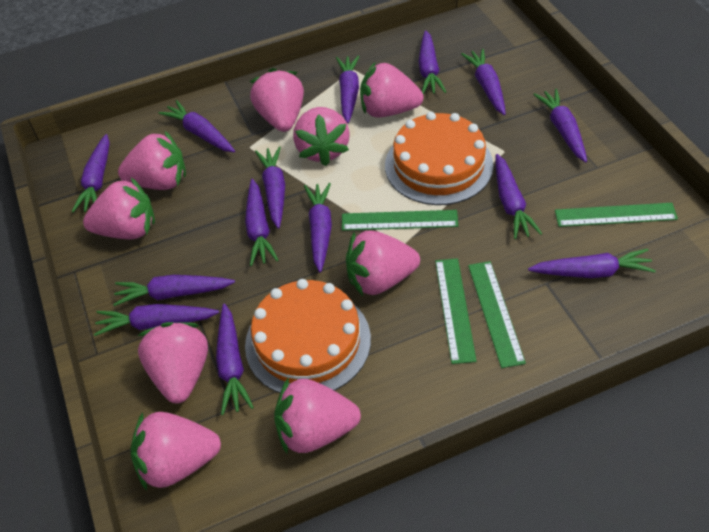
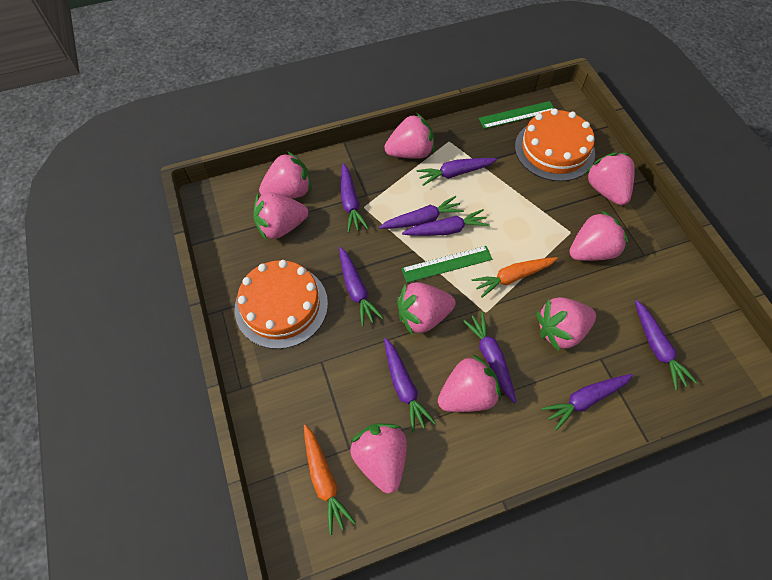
green ruler: 4 -> 2
orange carrot: 0 -> 2
purple carrot: 14 -> 9

